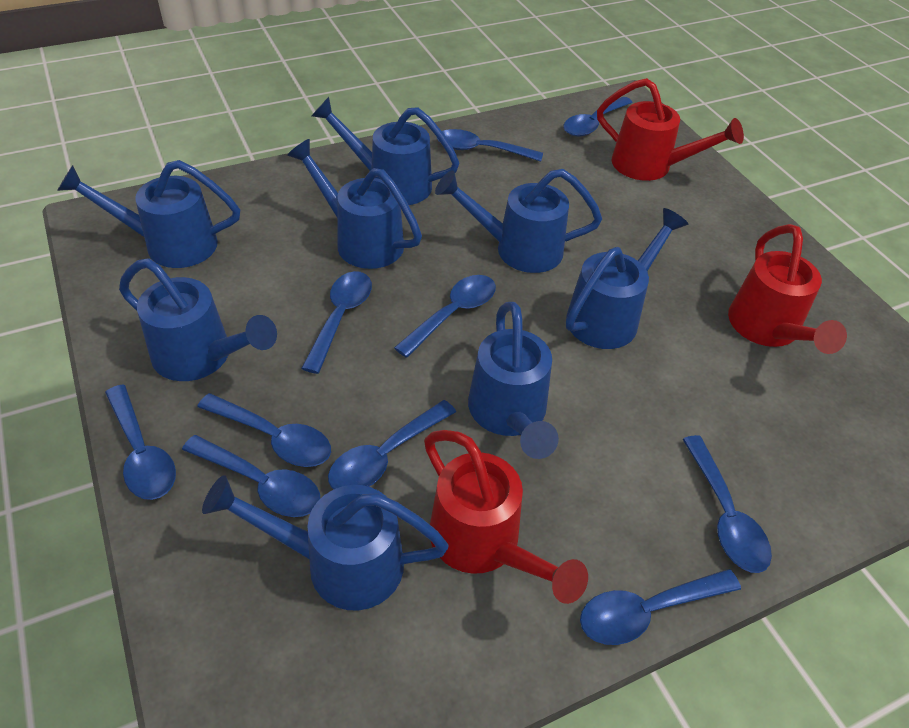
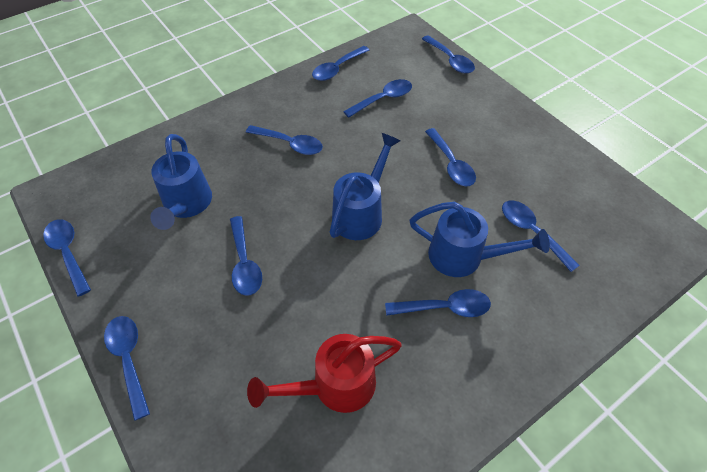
blue watering can: 8 -> 3
red watering can: 3 -> 1

